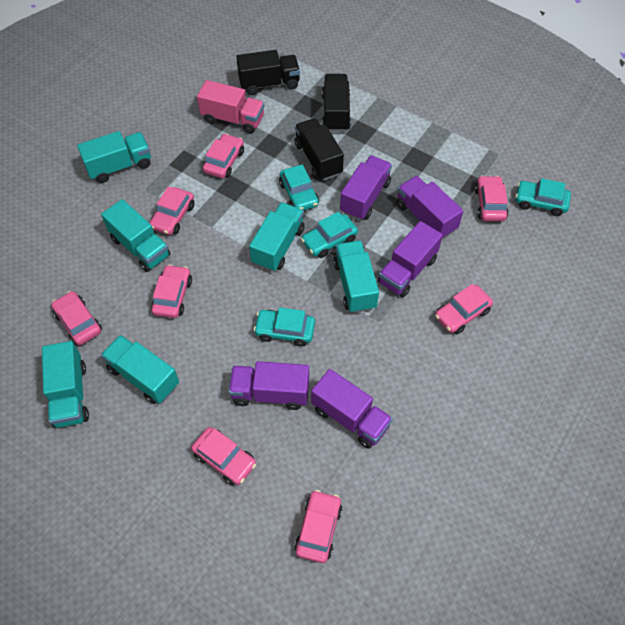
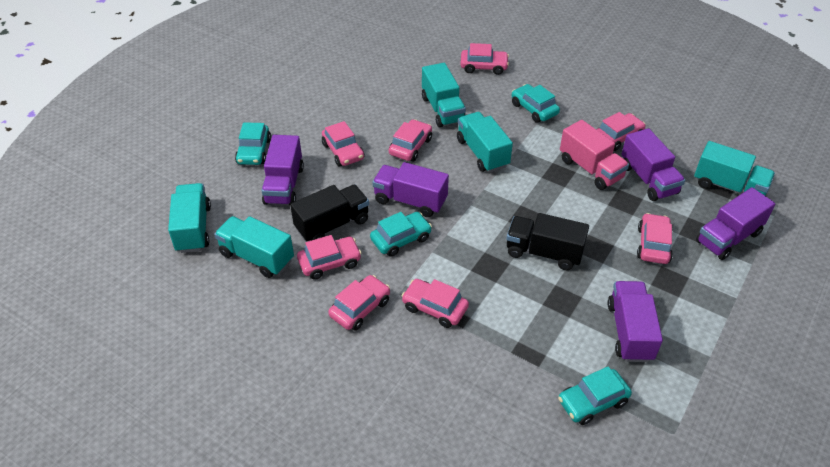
black truck: 3 -> 2
turquoise truck: 6 -> 5

